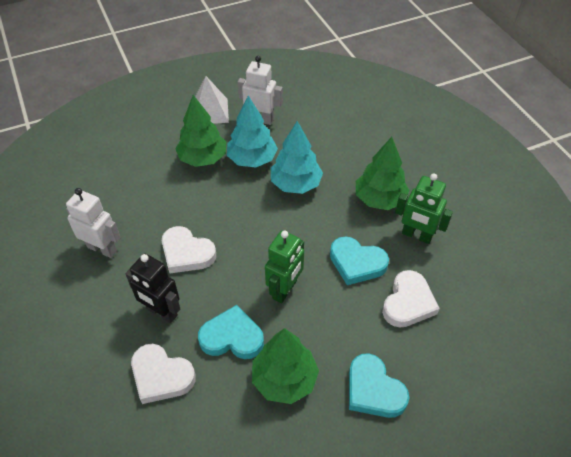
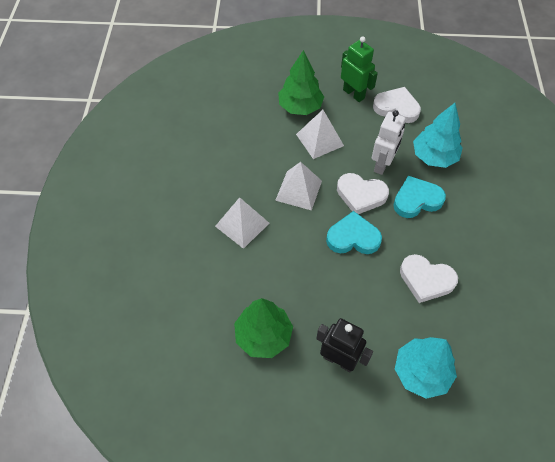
green robot: 2 -> 1
green tree: 3 -> 2
turquoise heart: 3 -> 2
white pyramid: 1 -> 3
white robot: 2 -> 1

